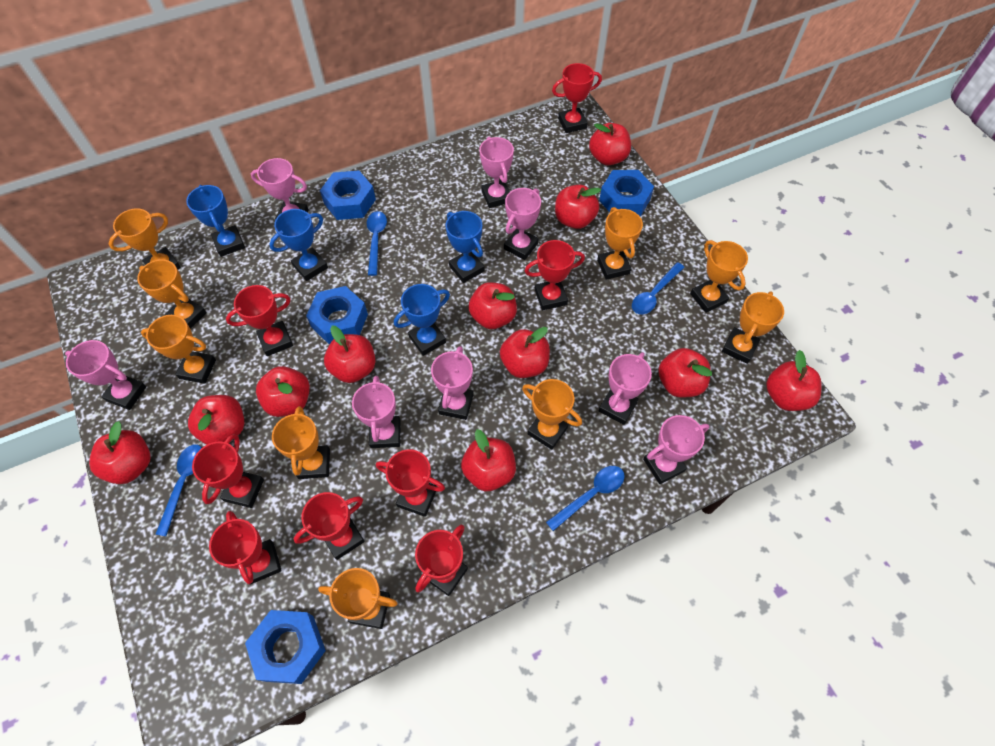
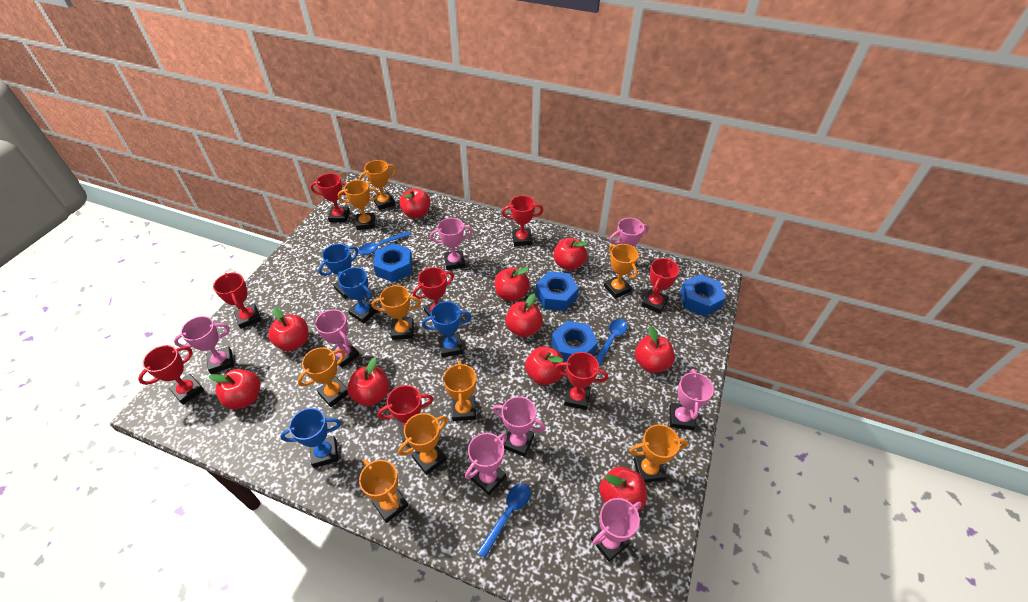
blue spoon: 4 -> 3
red apple: 11 -> 10

